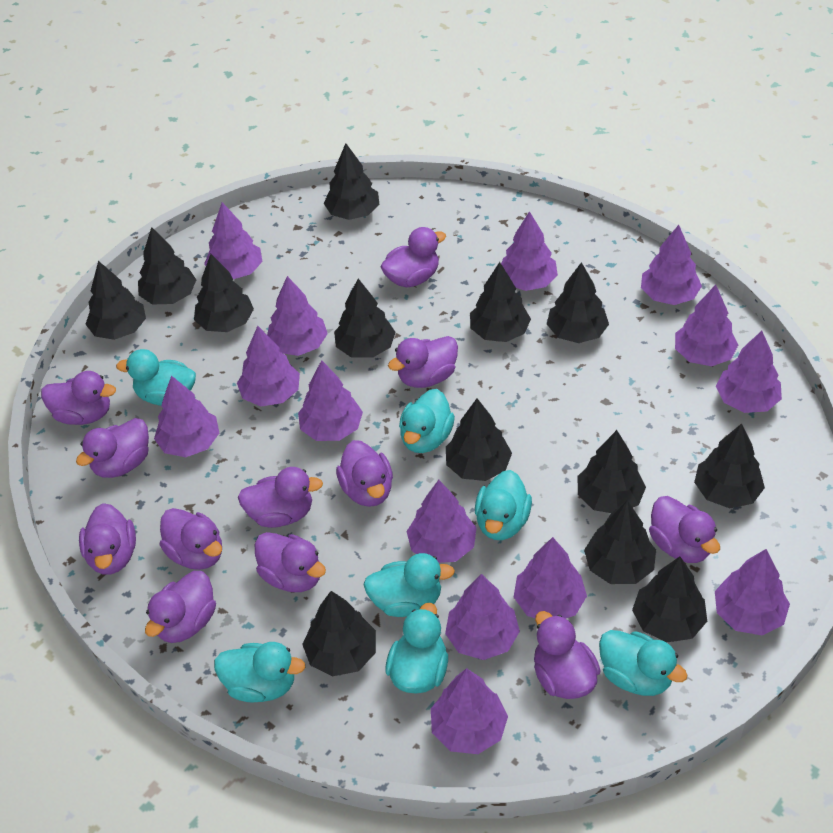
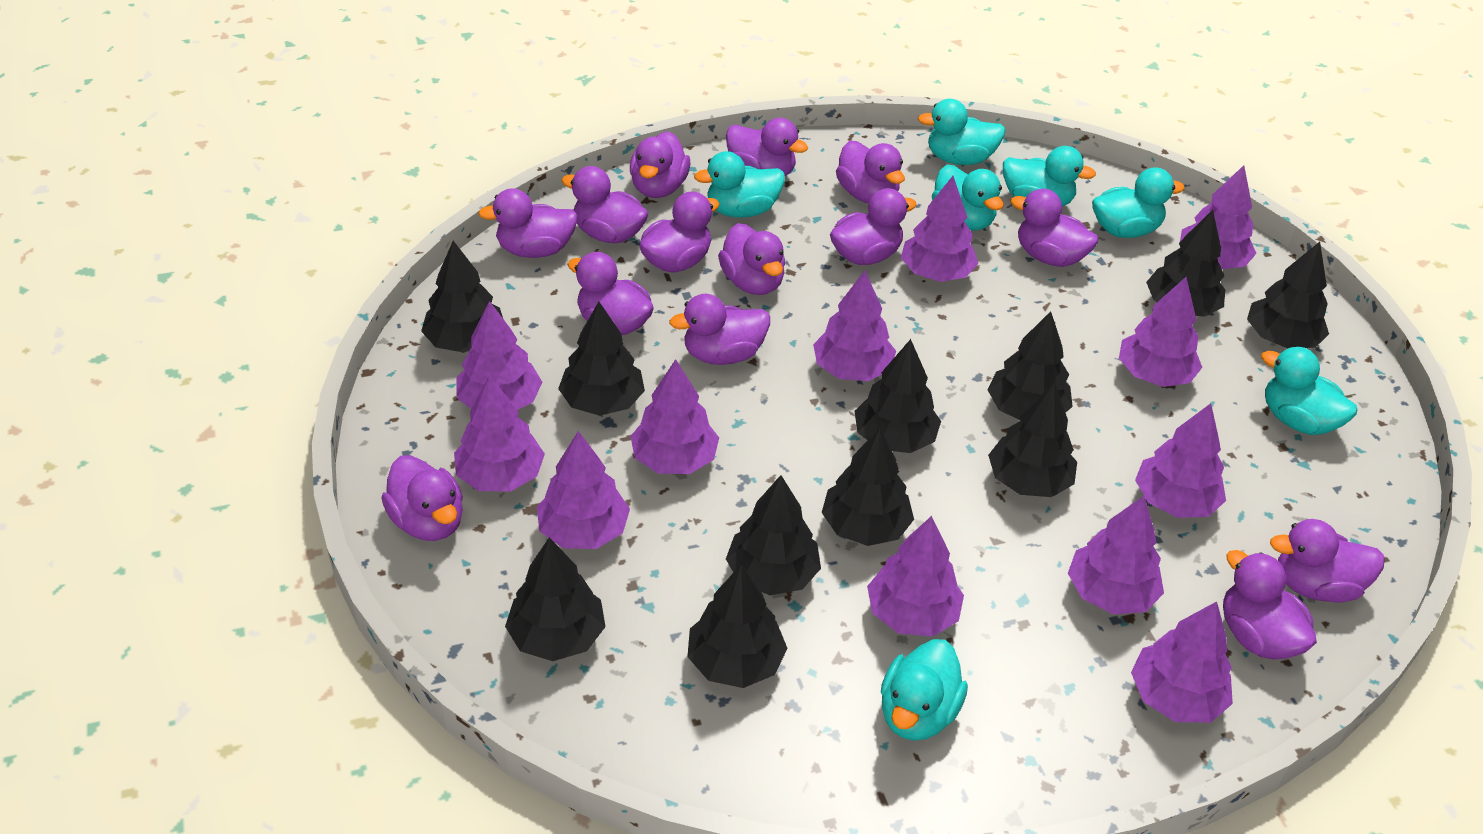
black tree: 13 -> 11
purple duck: 12 -> 14
purple tree: 14 -> 12

